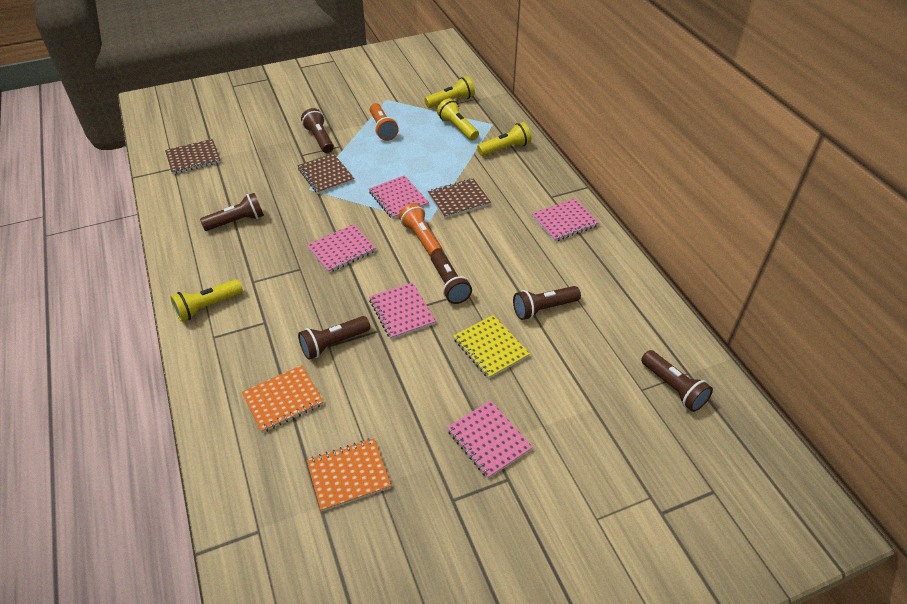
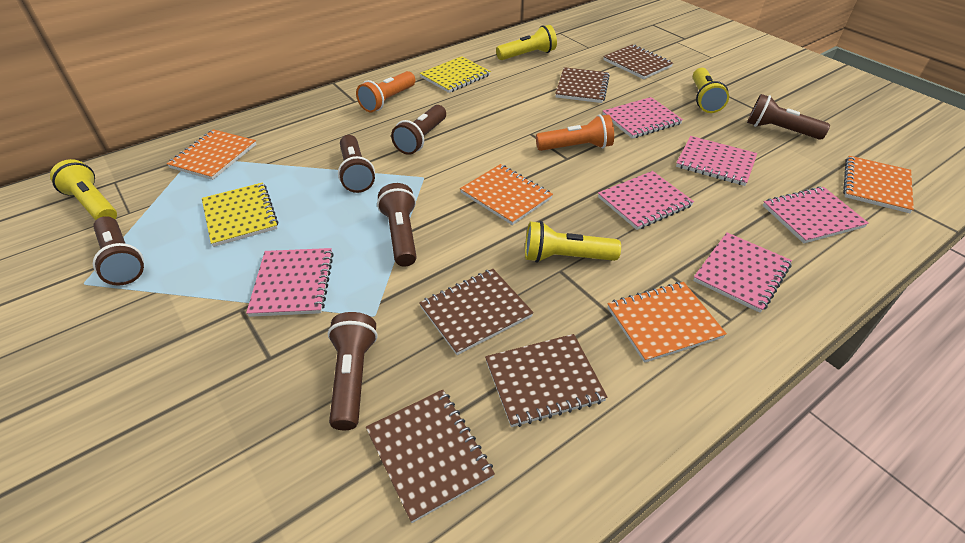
brown notebook: 3 -> 5
orange notebook: 2 -> 4
pink notebook: 5 -> 6
yellow notebook: 1 -> 2

